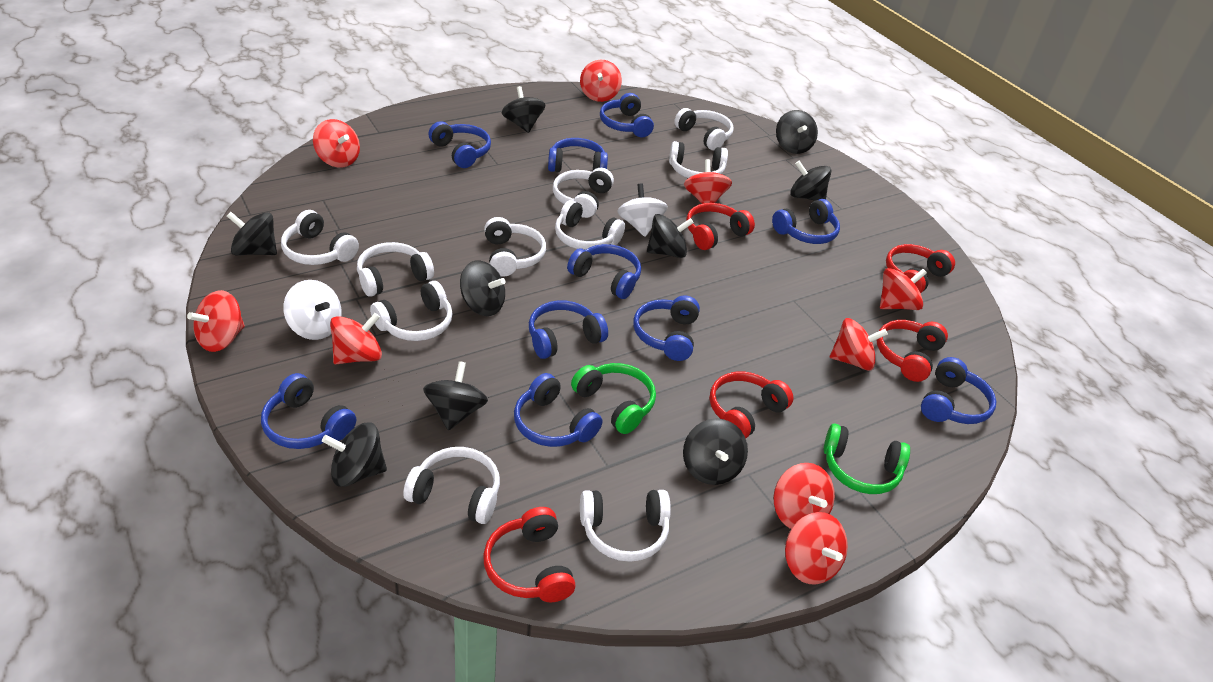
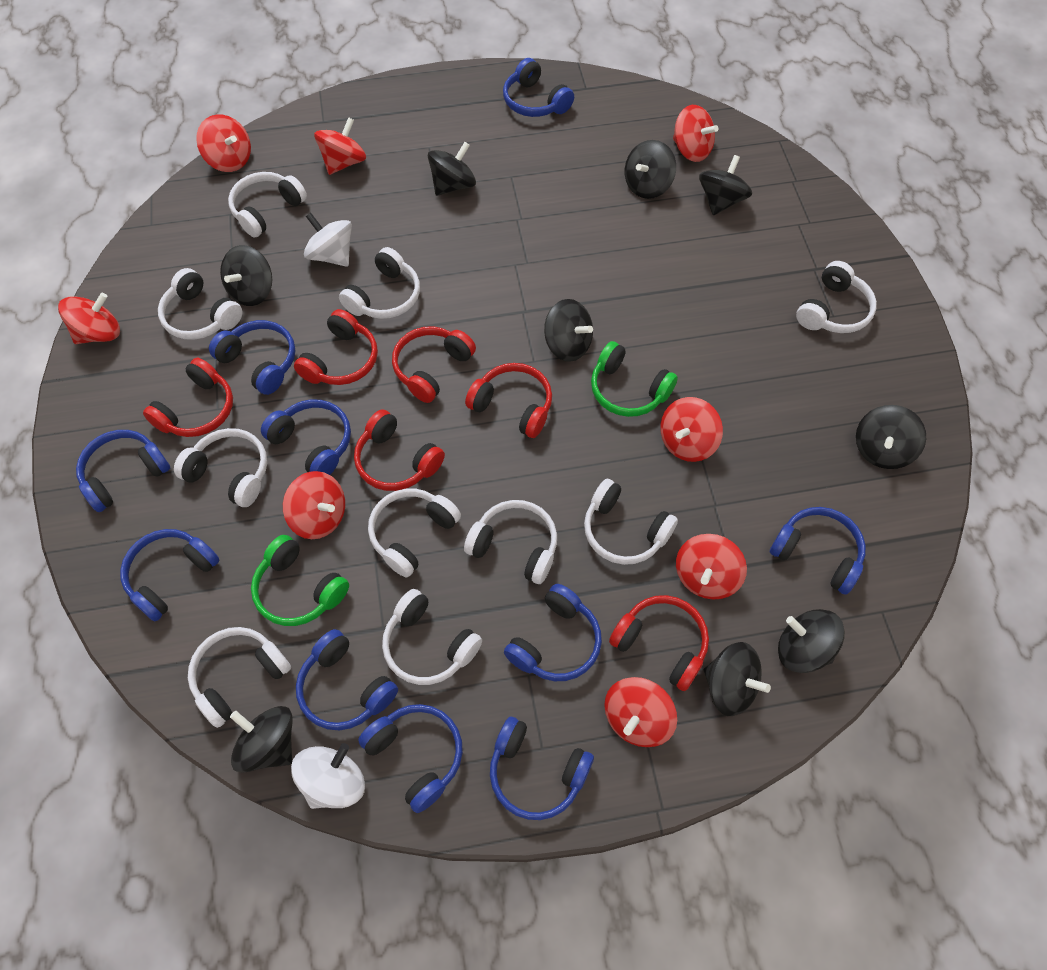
red headphones: 5 -> 6
red spinning top: 9 -> 8

